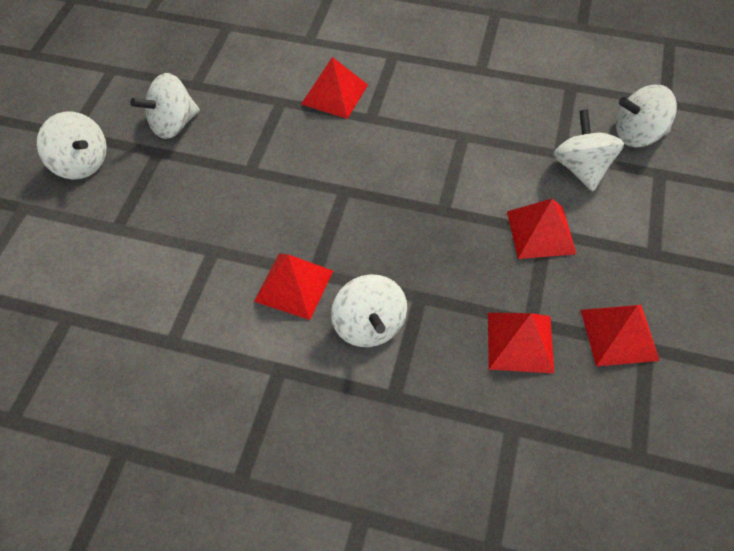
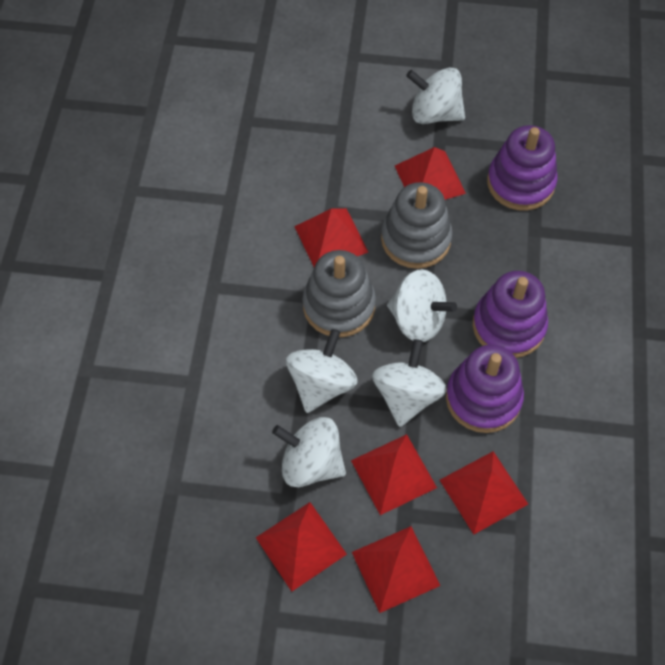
grey stacking toy: 0 -> 2
purple stacking toy: 0 -> 3
red pyramid: 5 -> 6

